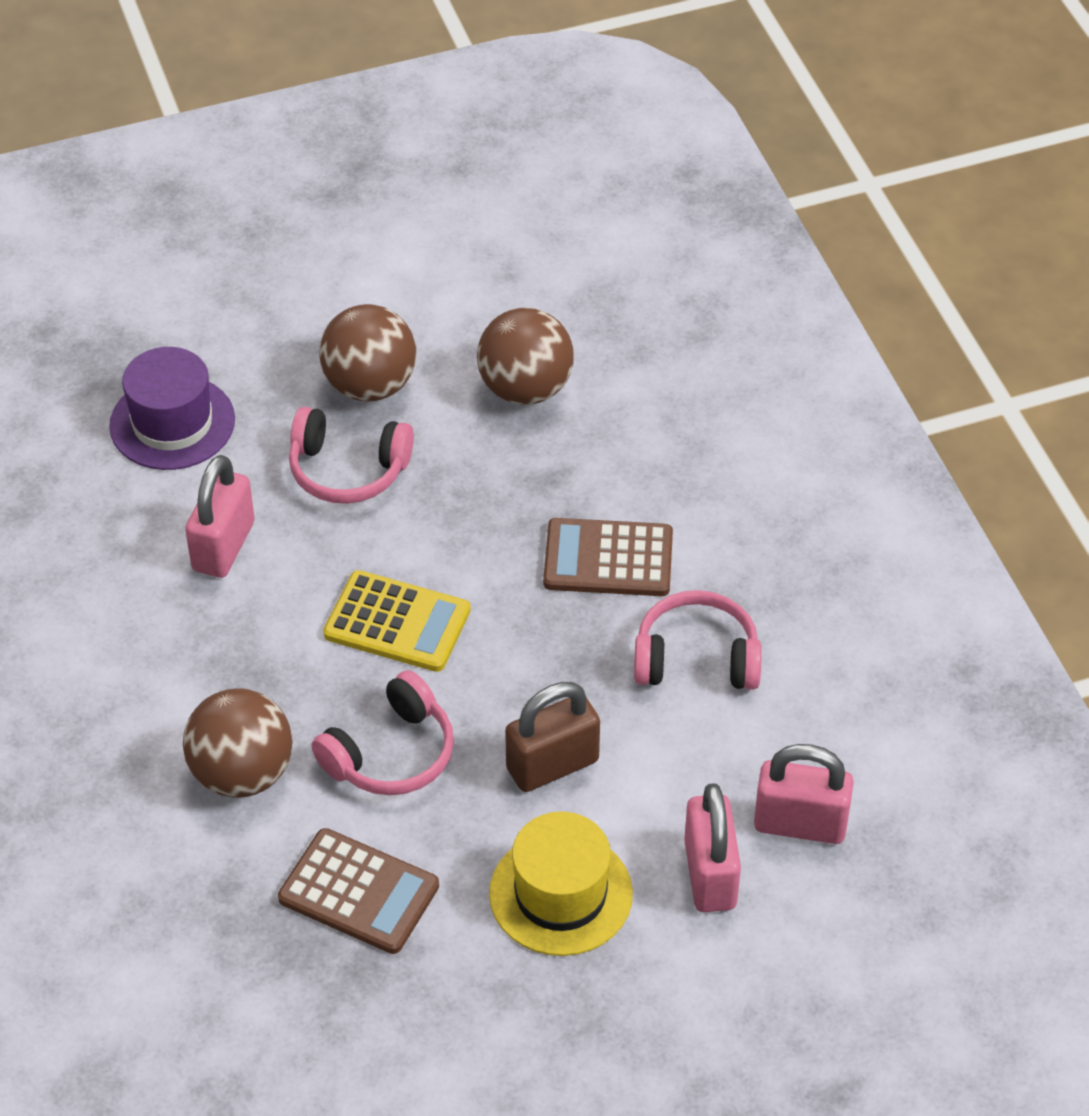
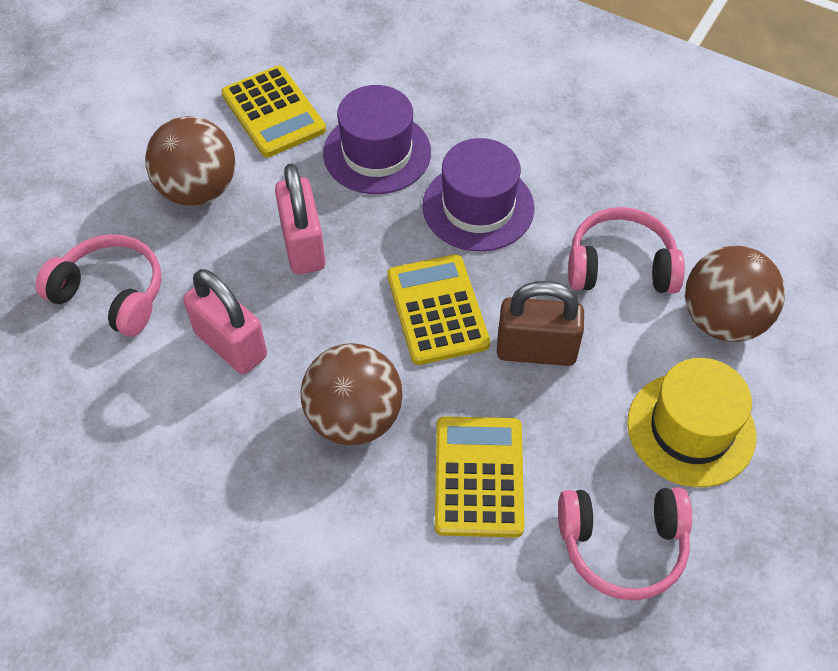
brown calculator: 2 -> 0
pink padlock: 3 -> 2
purple hat: 1 -> 2
yellow calculator: 1 -> 3

